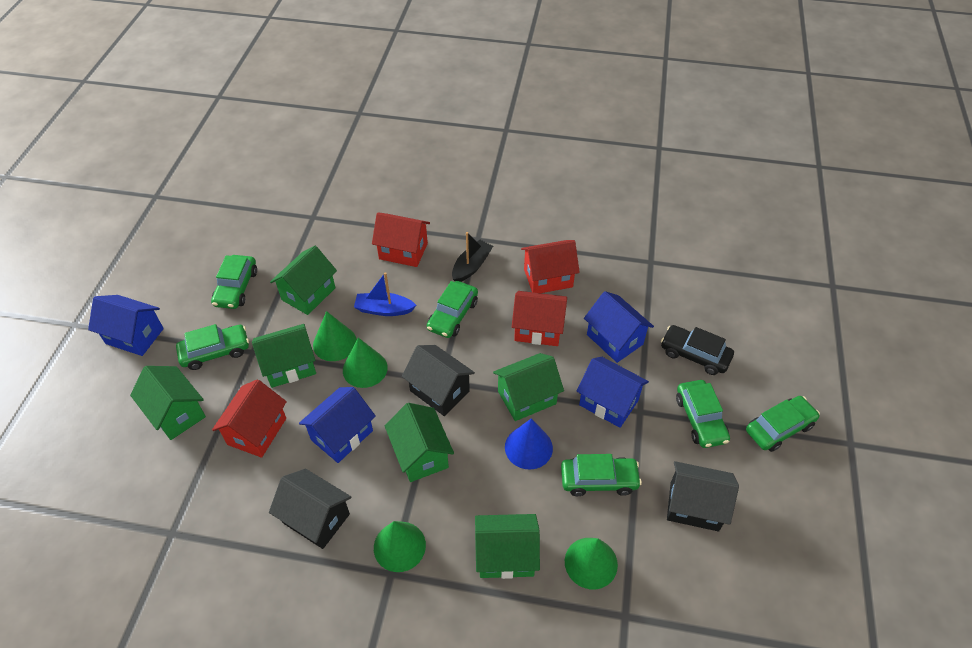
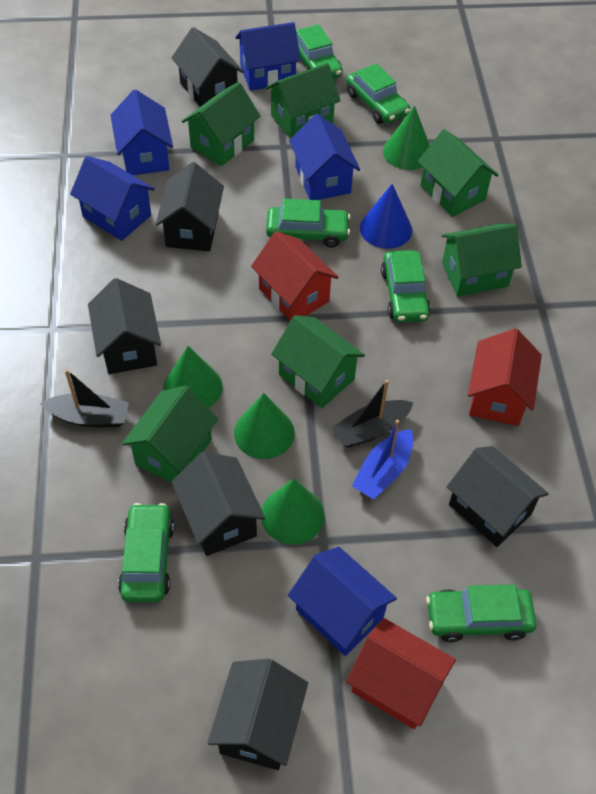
black boat: 1 -> 2
black car: 1 -> 0
black house: 3 -> 6
blue house: 4 -> 5
red house: 4 -> 3

